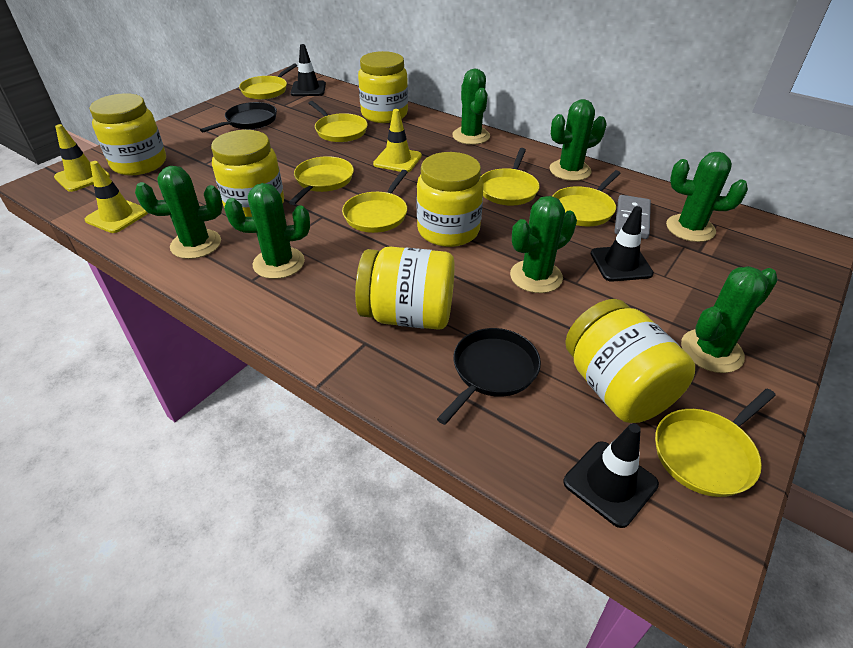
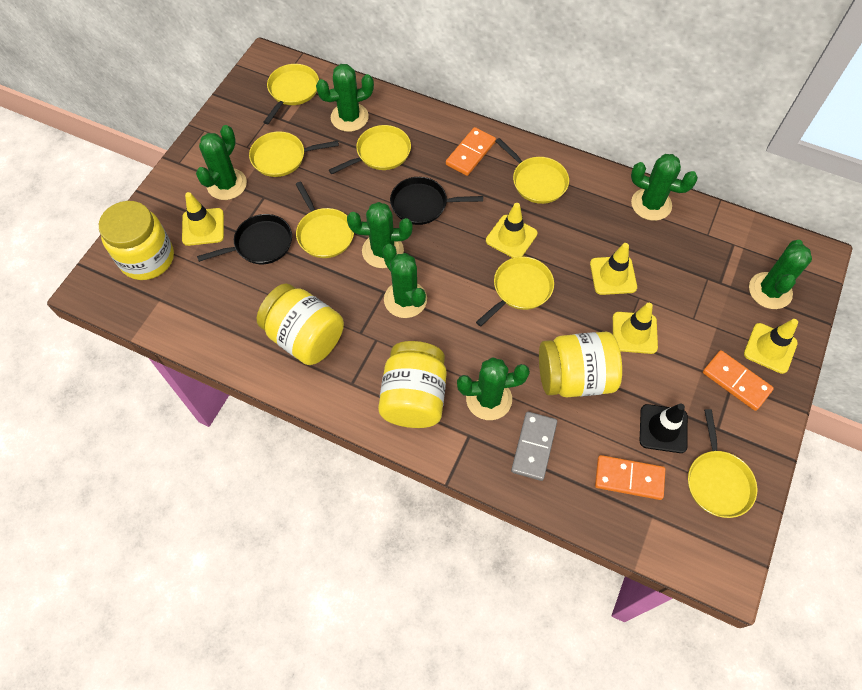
black traffic cone: 3 -> 1
orange domino: 0 -> 3
yellow jar: 6 -> 4
yellow traffic cone: 3 -> 5

